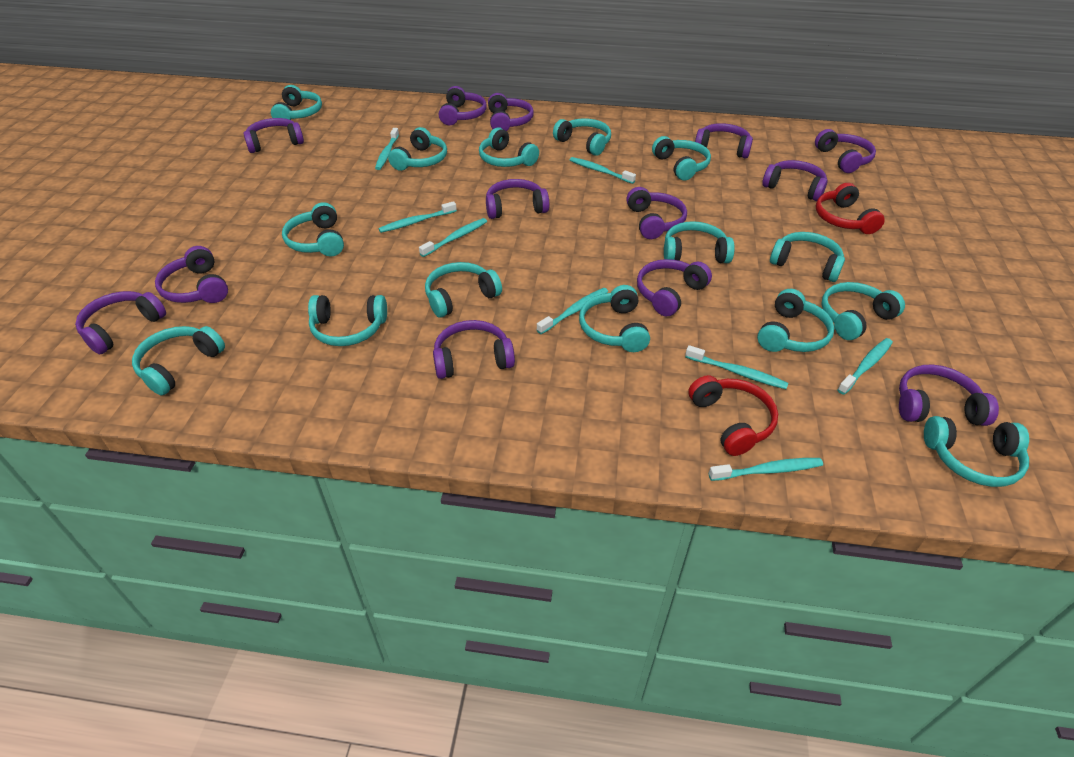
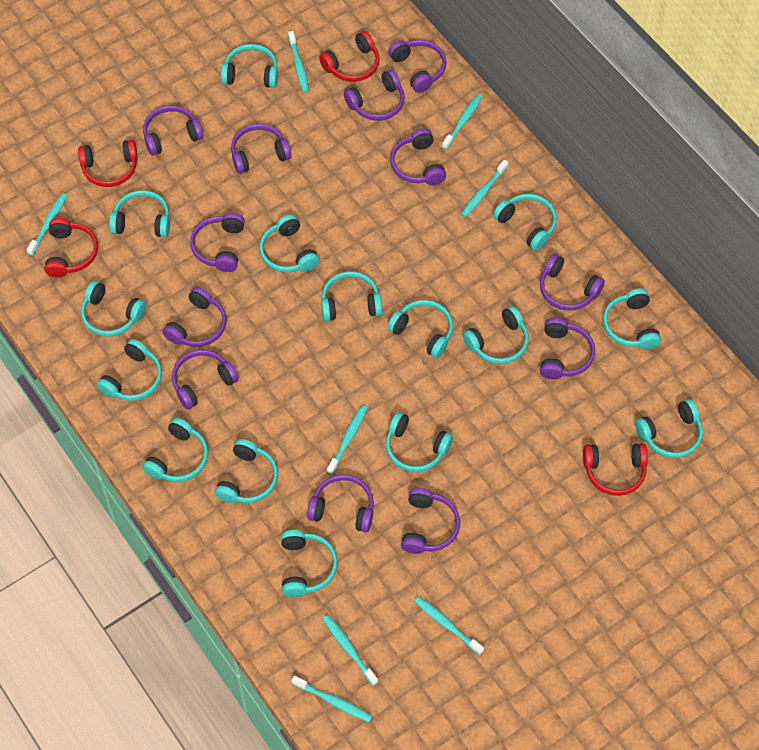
purple headphones: 13 -> 12
red headphones: 2 -> 4

